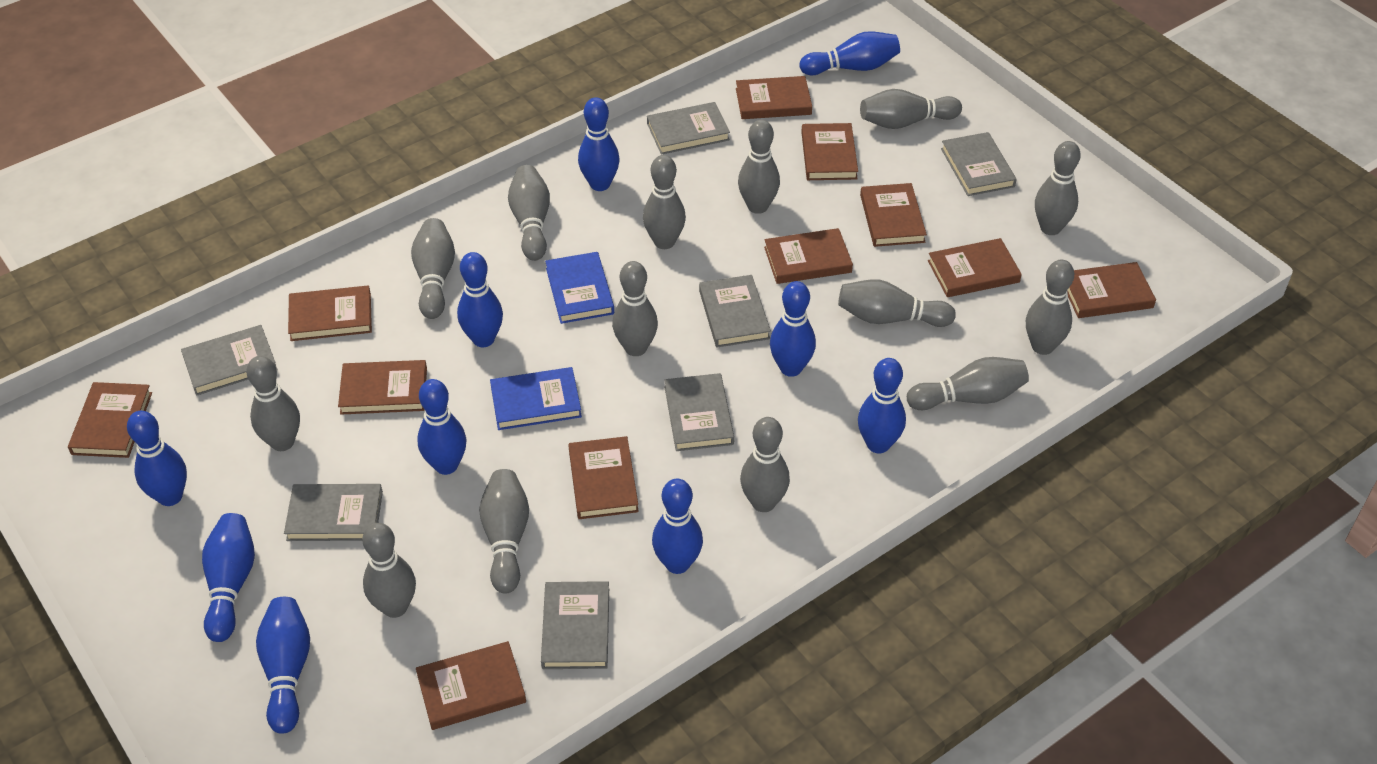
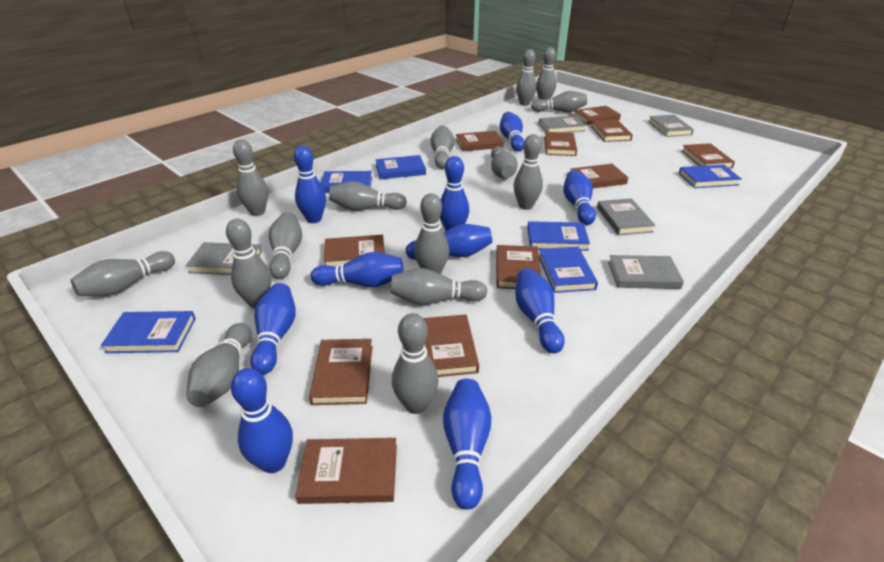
blue book: 2 -> 6
grey book: 7 -> 5
grey bowling pin: 14 -> 15

